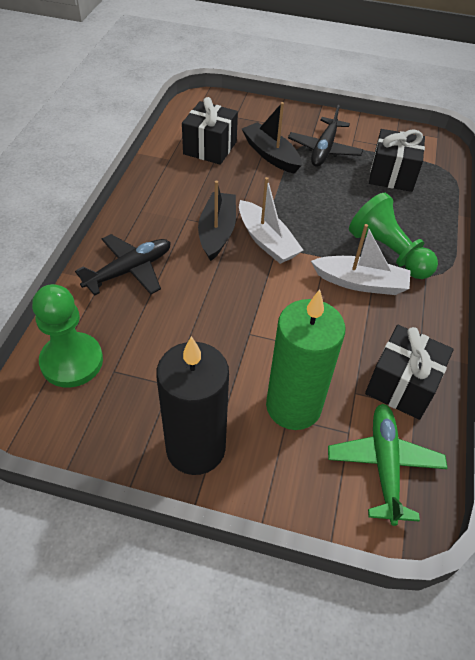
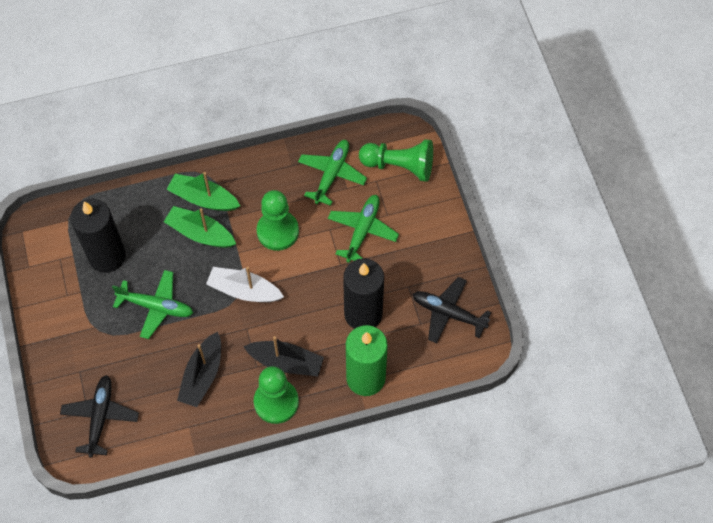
black candle: 1 -> 2
black gift: 3 -> 0
green boat: 0 -> 2
green pawn: 2 -> 3
green plane: 1 -> 3
white boat: 2 -> 1

